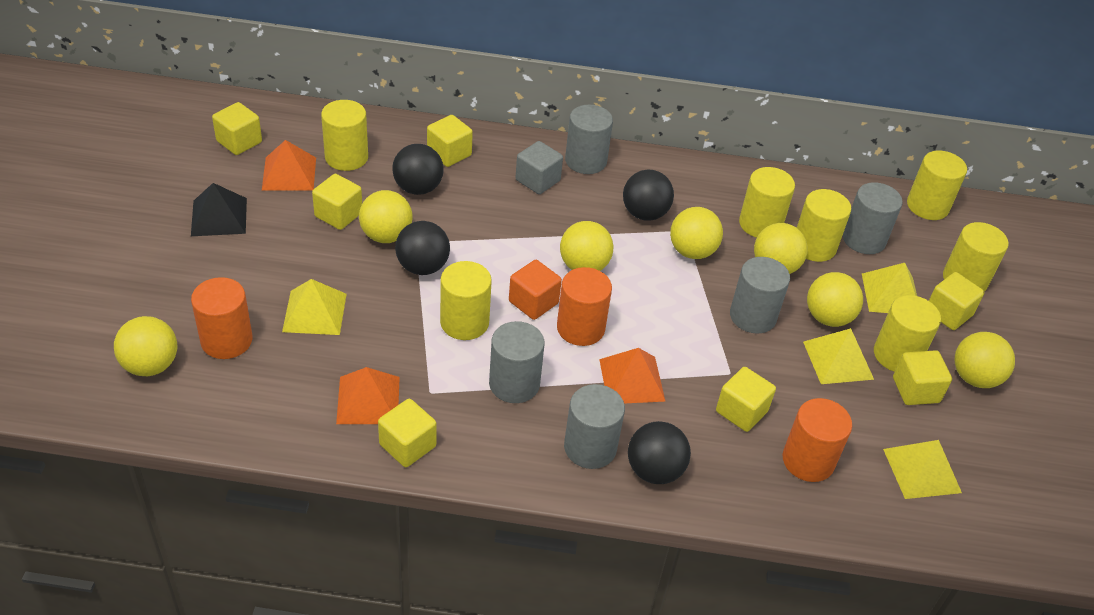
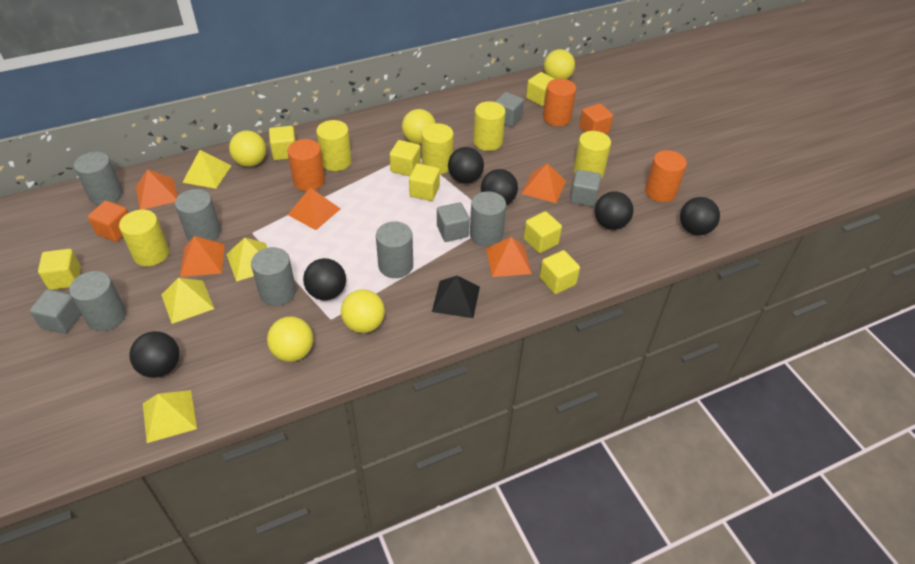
black ball: 4 -> 6
grey cube: 1 -> 4
grey cylinder: 5 -> 6
orange cube: 1 -> 2
orange pyramid: 3 -> 5
yellow ball: 7 -> 5
yellow cylinder: 7 -> 5

